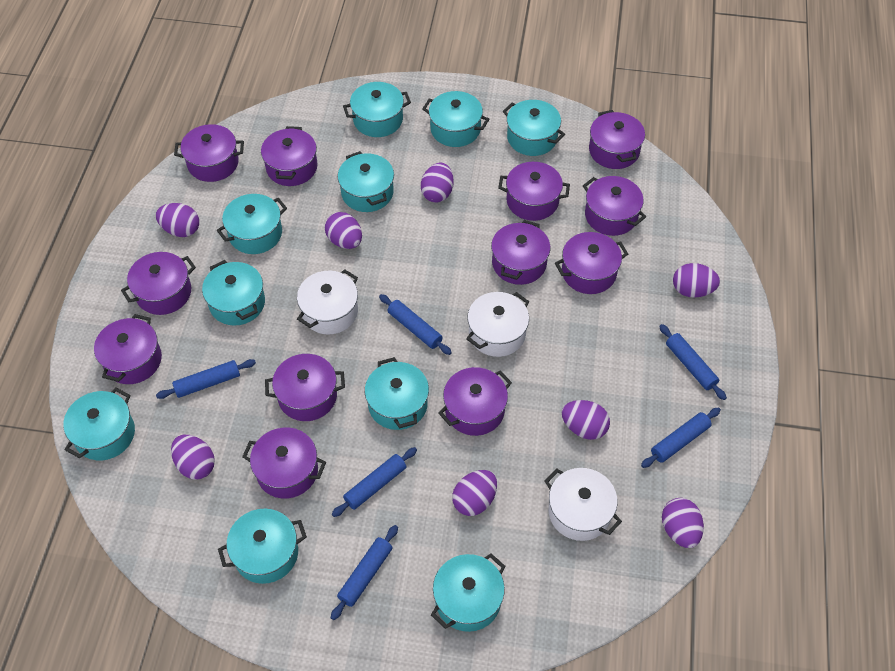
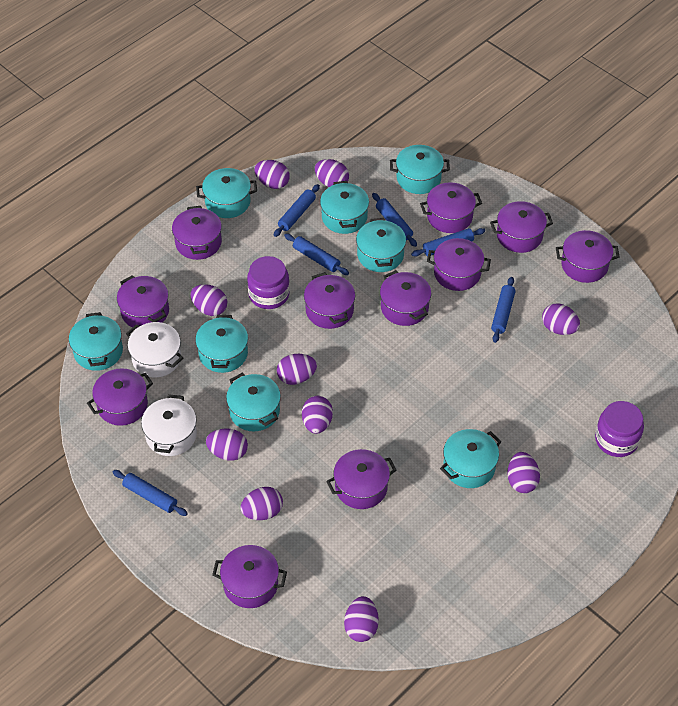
purple egg: 8 -> 10
purple jar: 0 -> 2
purple pot: 12 -> 11
turquoise pot: 10 -> 8
white pot: 3 -> 2

